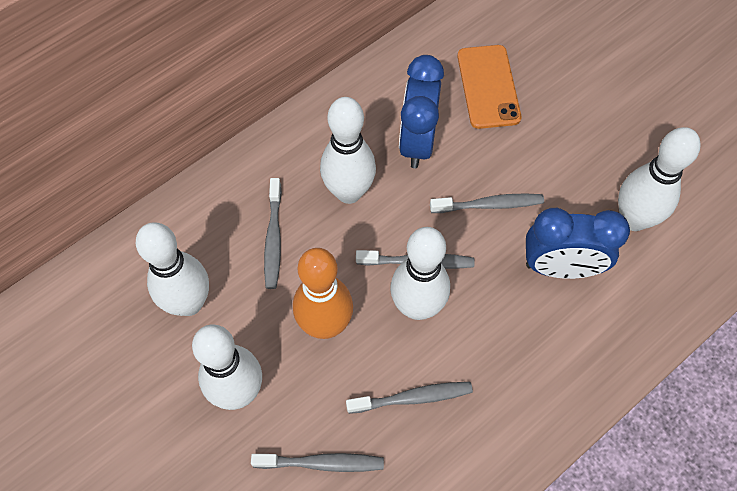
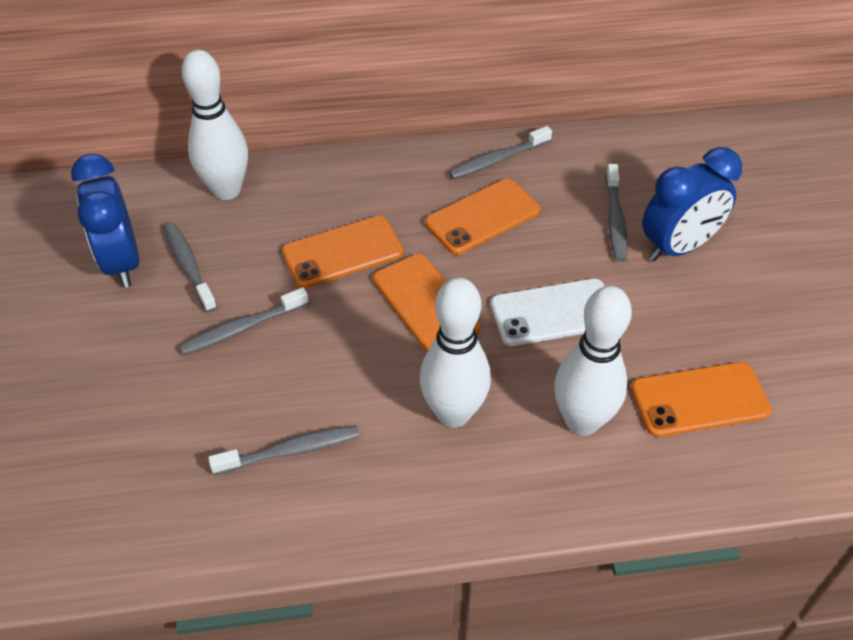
orange bowling pin: 1 -> 0
orange phone: 1 -> 4
white bowling pin: 5 -> 3
white phone: 0 -> 1

